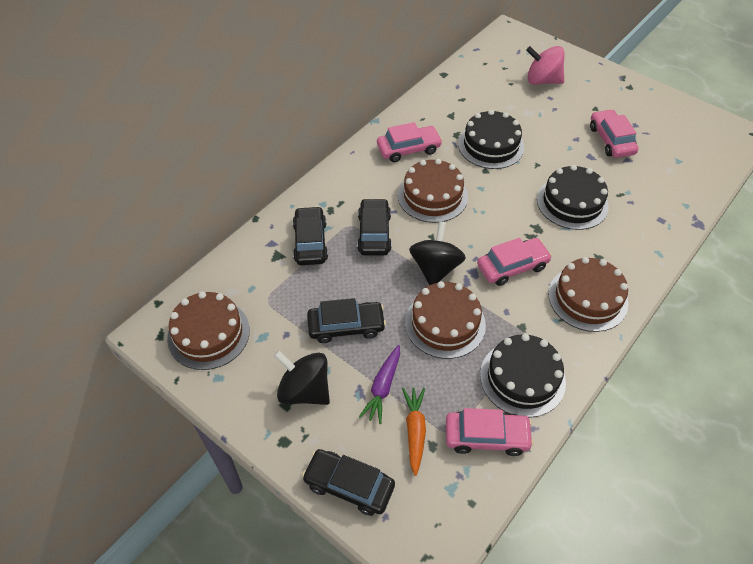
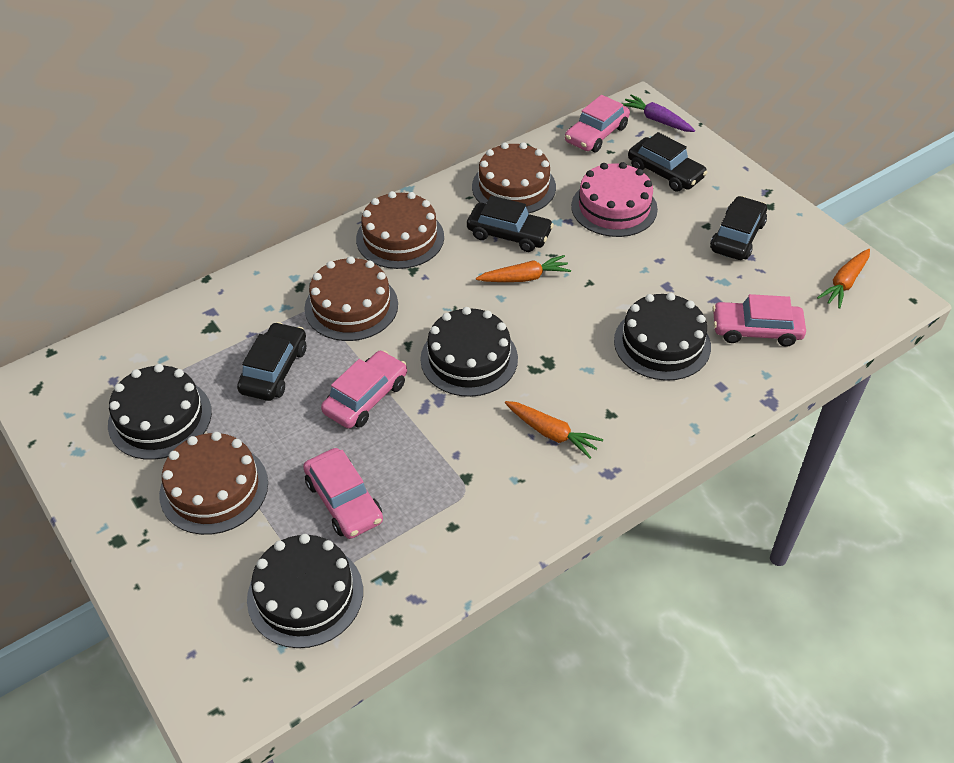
black cake: 3 -> 4
black spinning top: 2 -> 0
orange carrot: 1 -> 3
pink cake: 0 -> 1
pink spinning top: 1 -> 0

